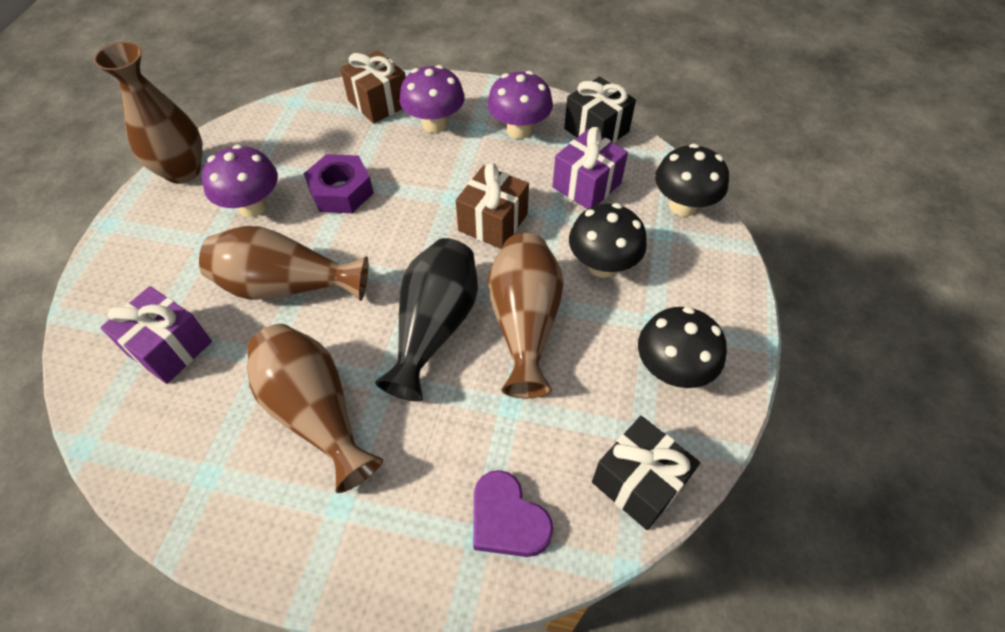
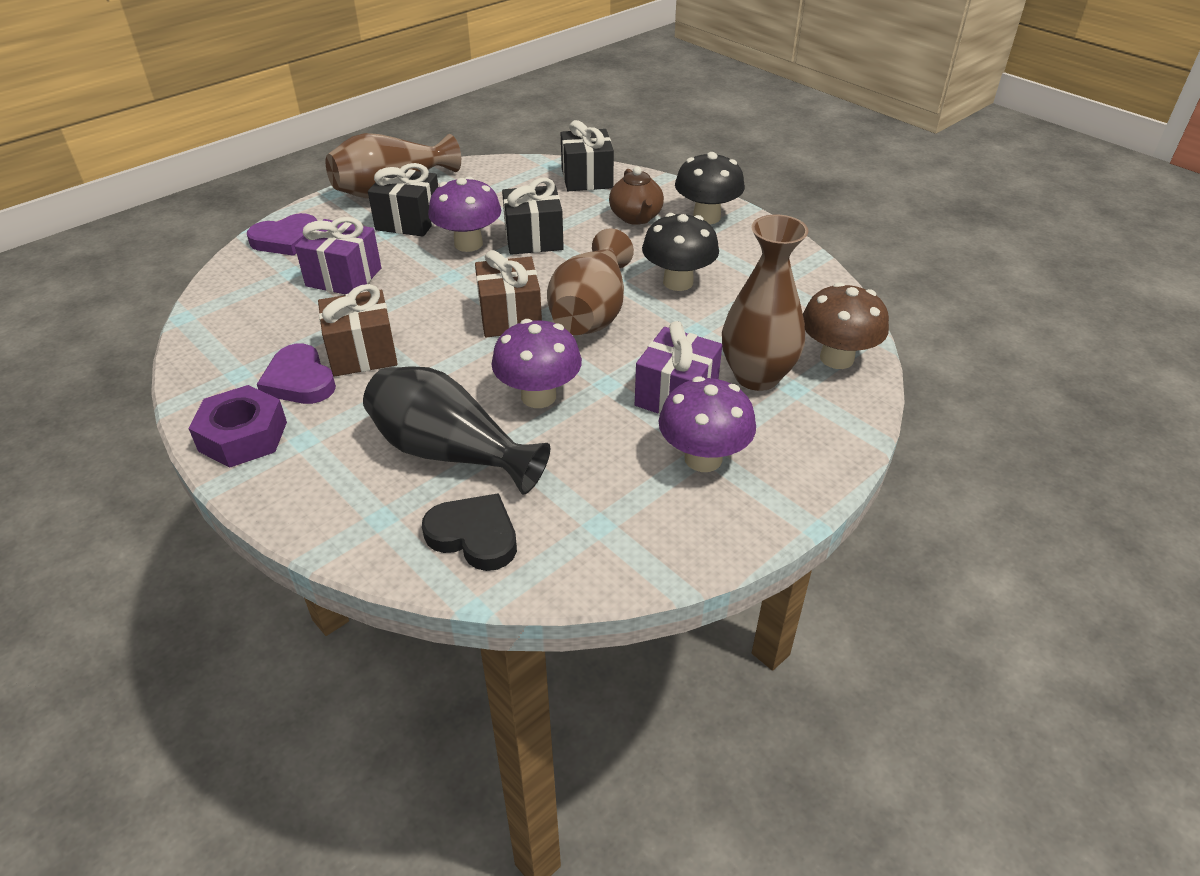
black gift: 2 -> 3
black heart: 0 -> 1
black mushroom: 3 -> 2
brown mushroom: 0 -> 1
brown teapot: 0 -> 1
brown vase: 4 -> 3
purple heart: 1 -> 2

